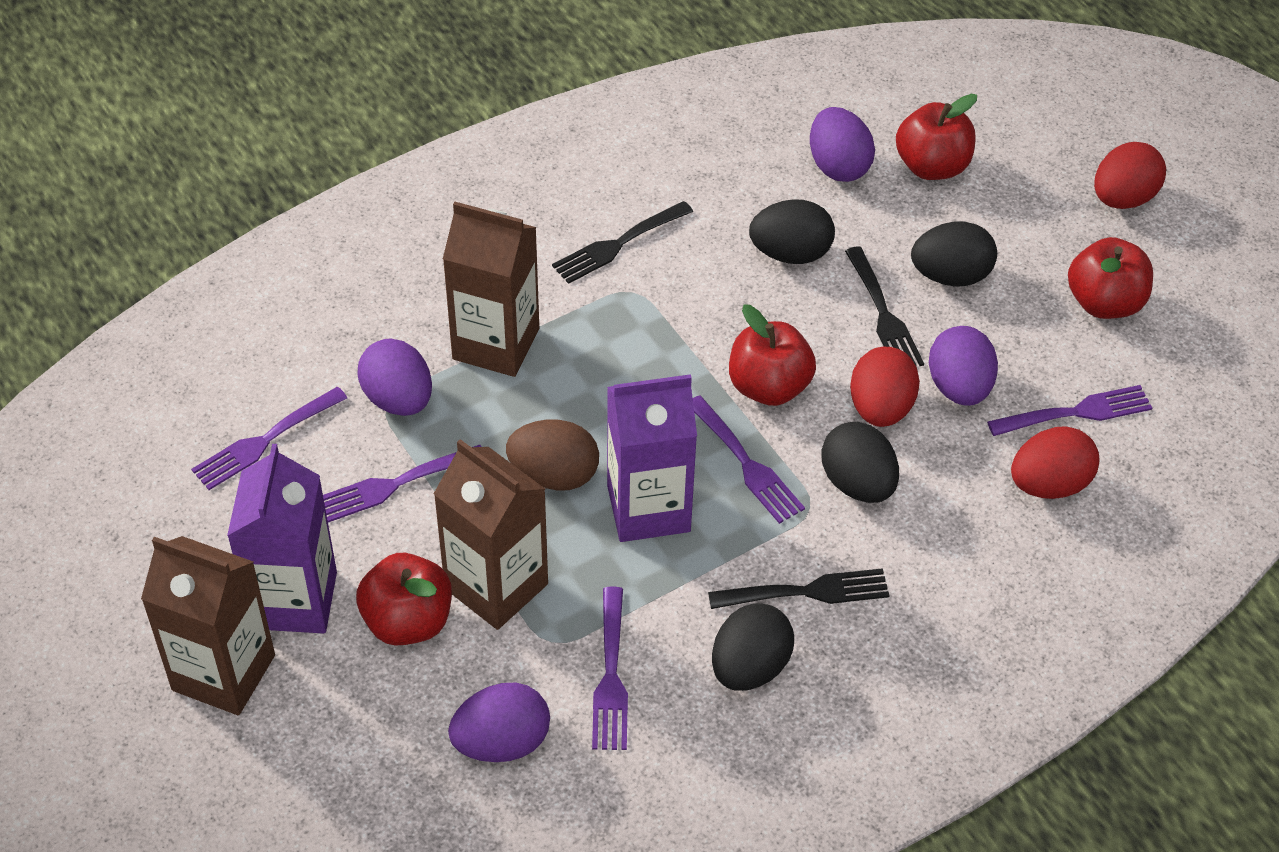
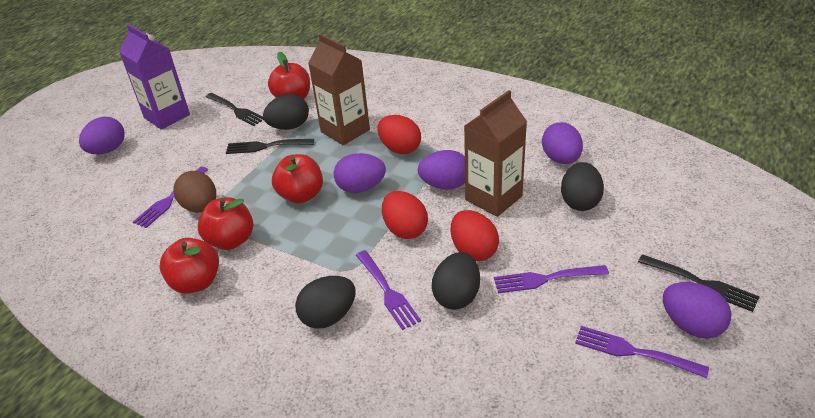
brown carton: 3 -> 2
purple carton: 2 -> 1
purple egg: 4 -> 5
purple fork: 5 -> 4

